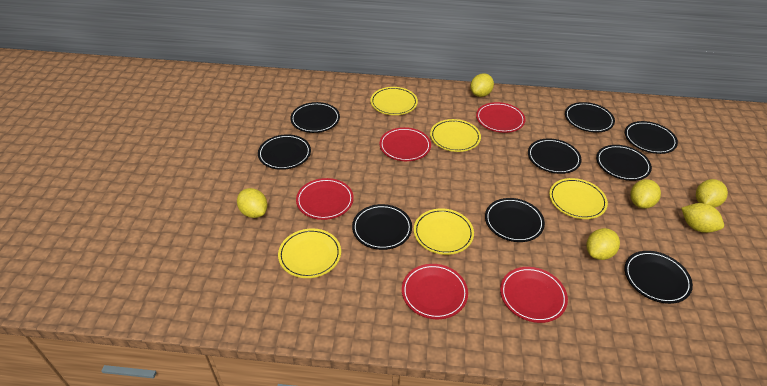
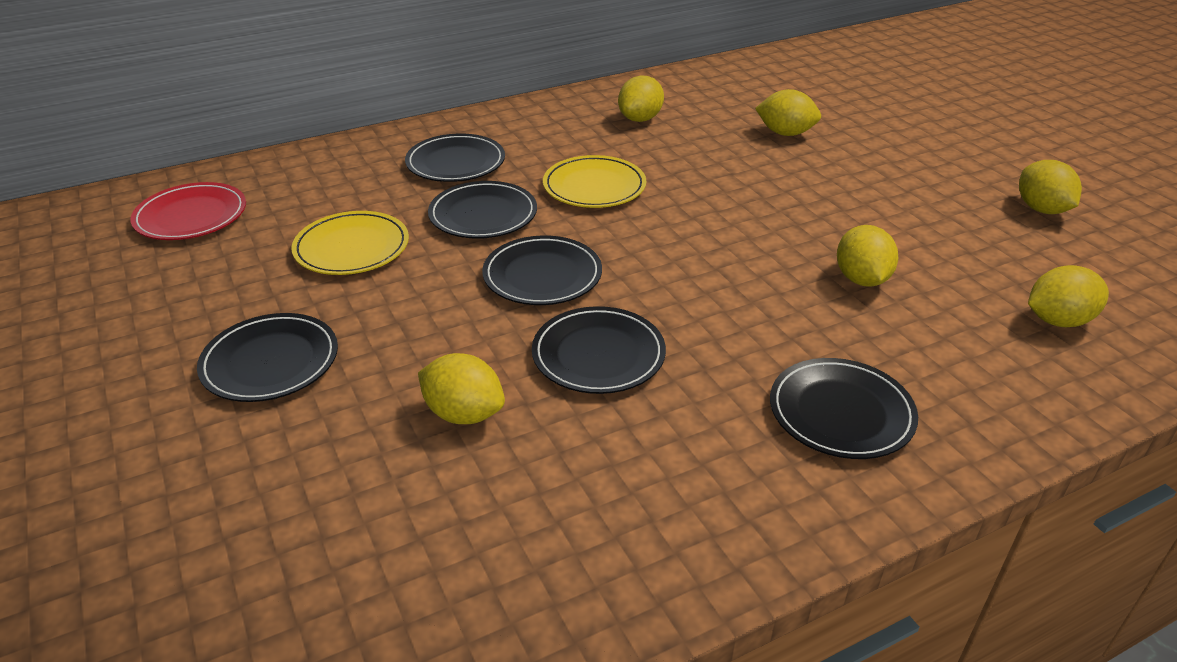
black plate: 9 -> 6
red plate: 5 -> 1
yellow plate: 5 -> 2

